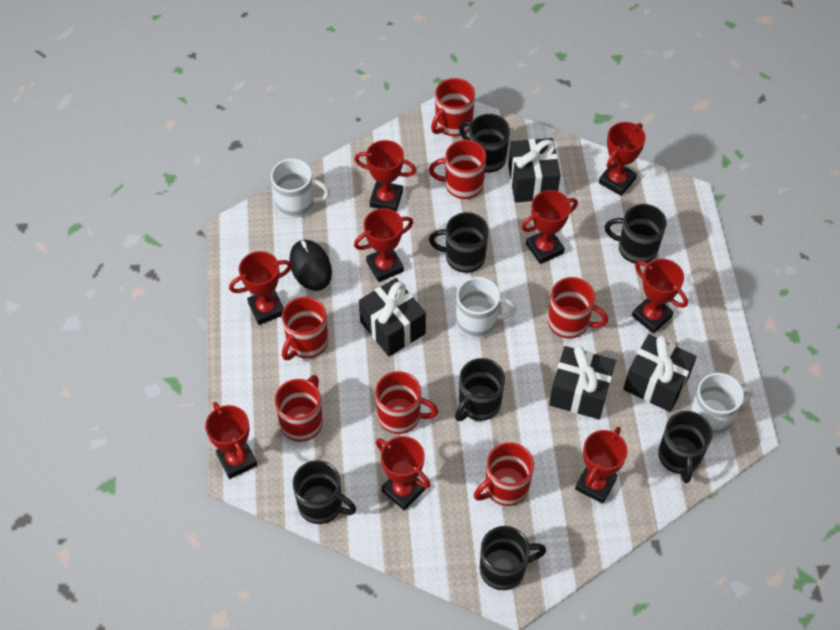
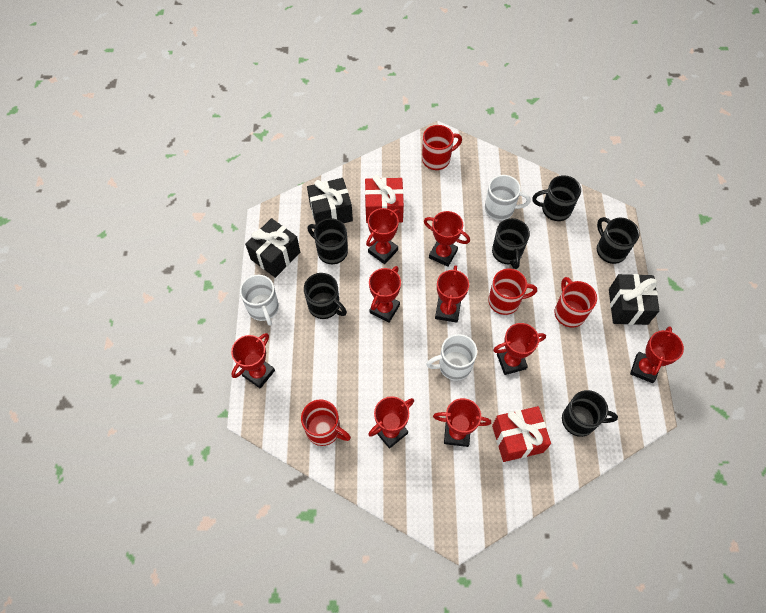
black gift: 4 -> 3
black mouse: 1 -> 0
black mug: 7 -> 6
red gift: 0 -> 2
red mug: 7 -> 4

